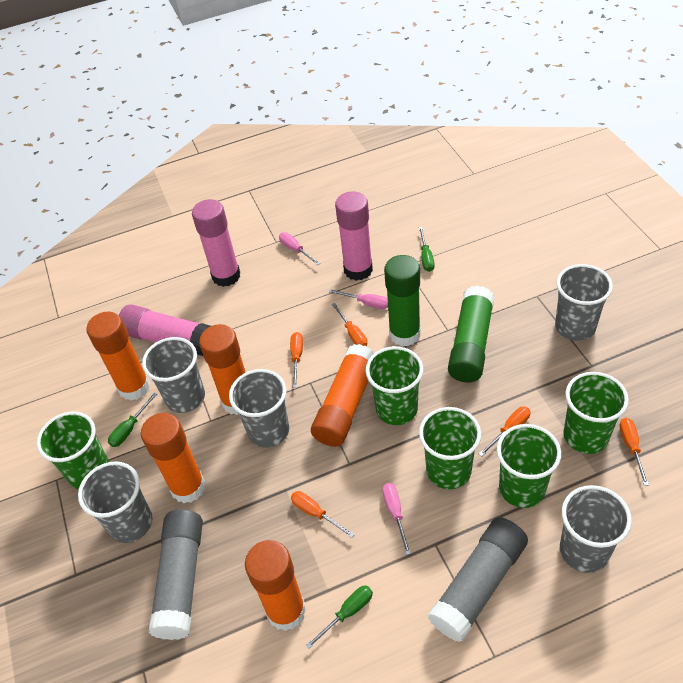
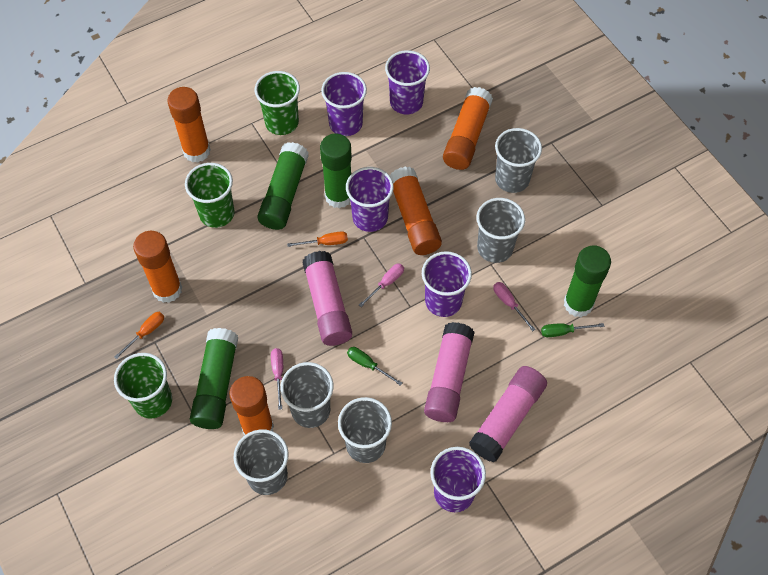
green cup: 5 -> 3
green glue stick: 2 -> 4
green screwdriver: 3 -> 2
grey glue stick: 2 -> 0
orange screwdriver: 5 -> 2
purple cup: 0 -> 5

